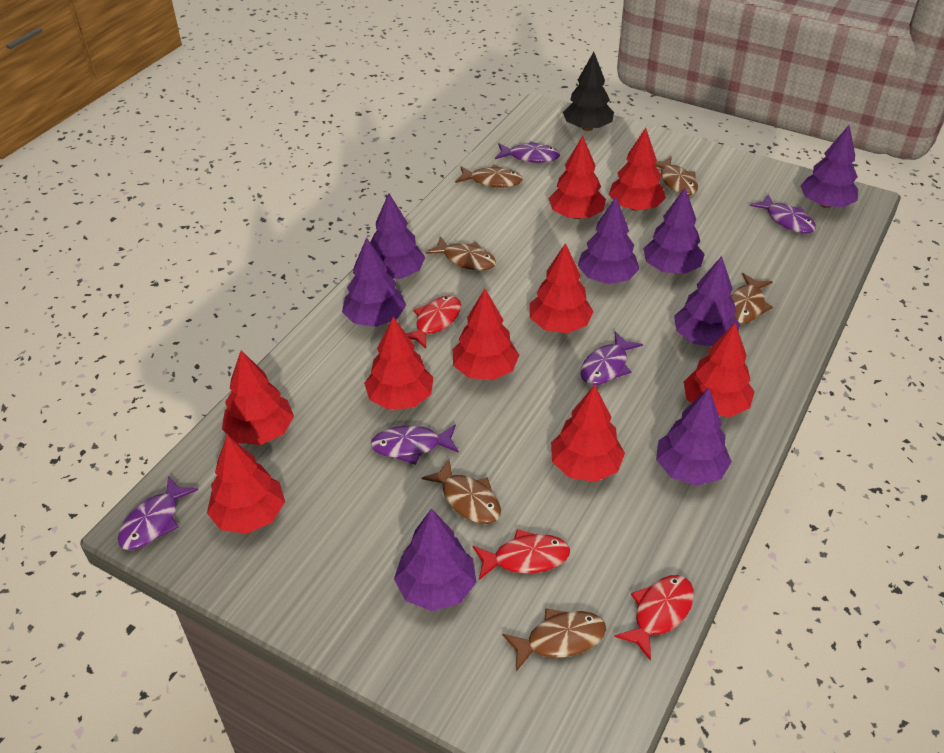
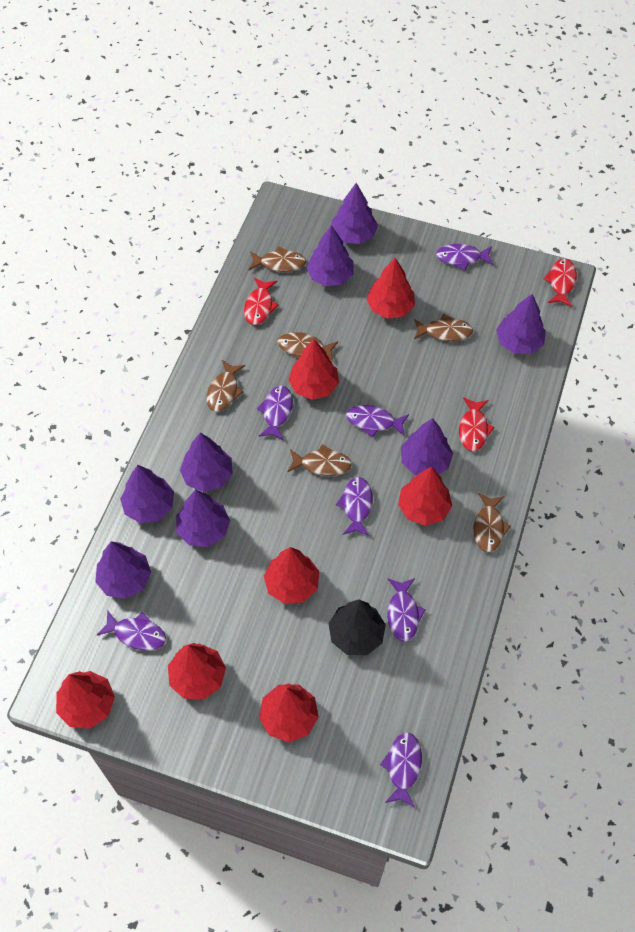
purple fish: 5 -> 7
red tree: 9 -> 7

